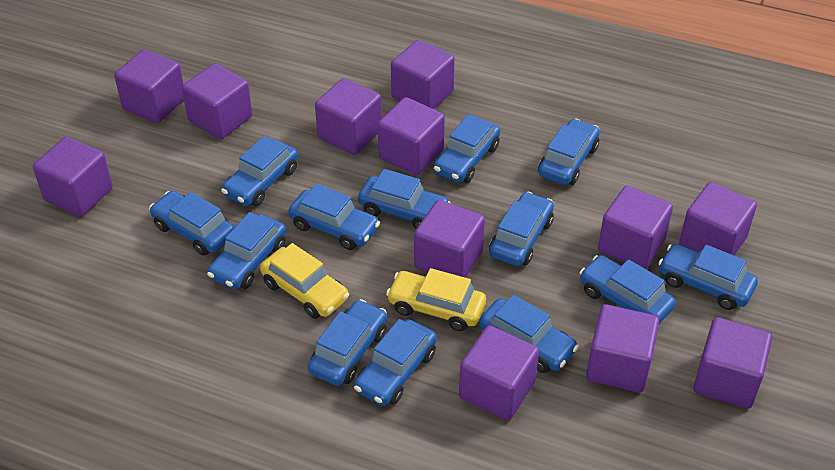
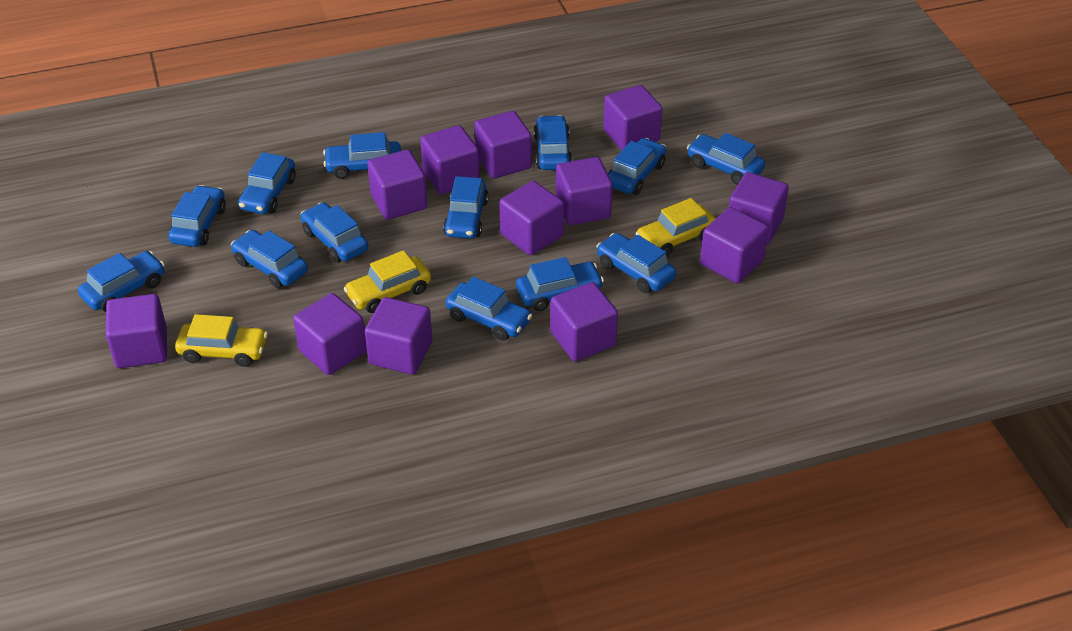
yellow car: 2 -> 3

